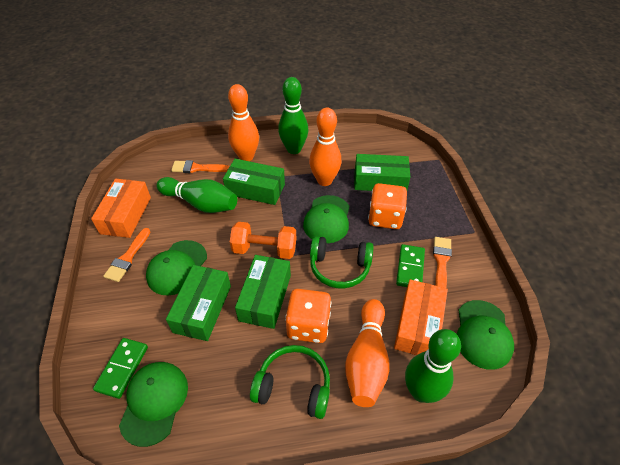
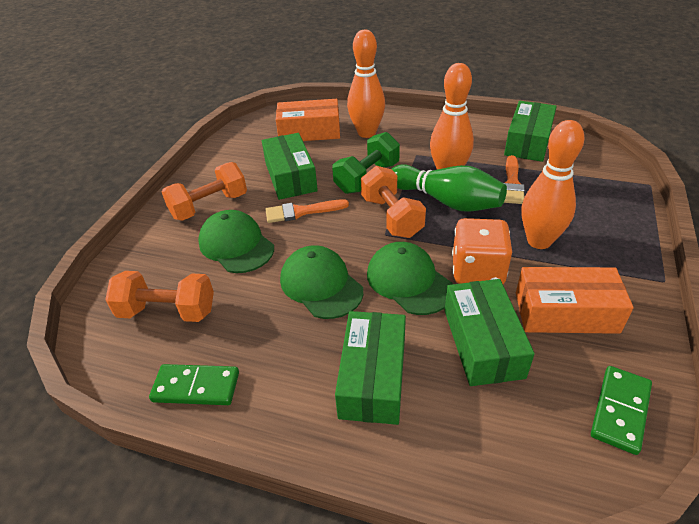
green bowling pin: 3 -> 1
green cap: 4 -> 3
green dumbbell: 0 -> 1
green headphones: 2 -> 0
orange brush: 3 -> 2
orange dice: 2 -> 1
orange dumbbell: 1 -> 3

